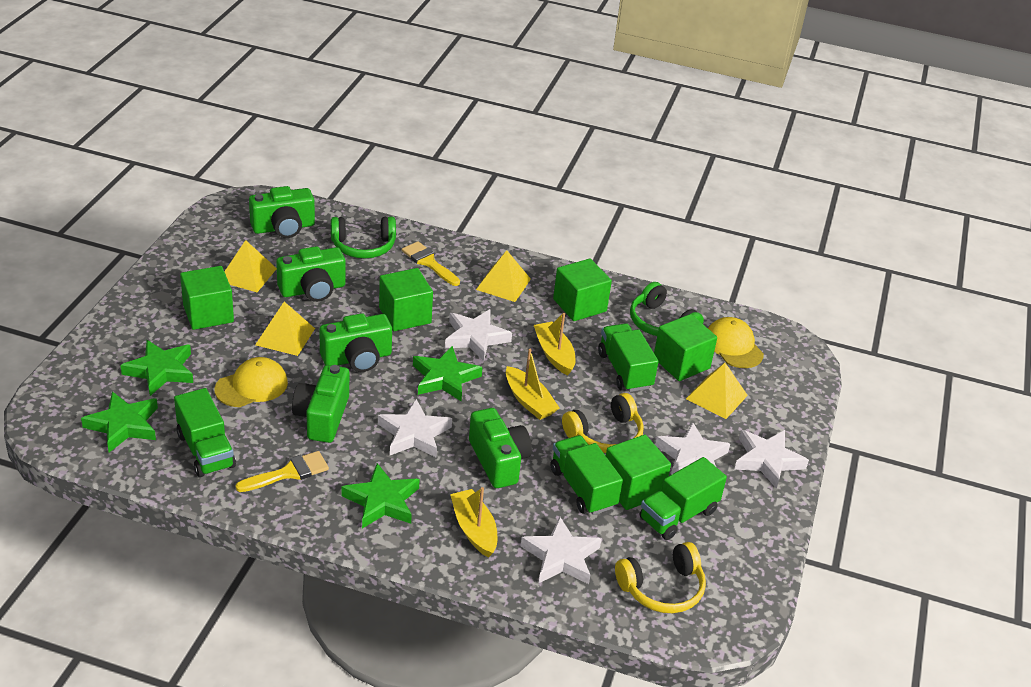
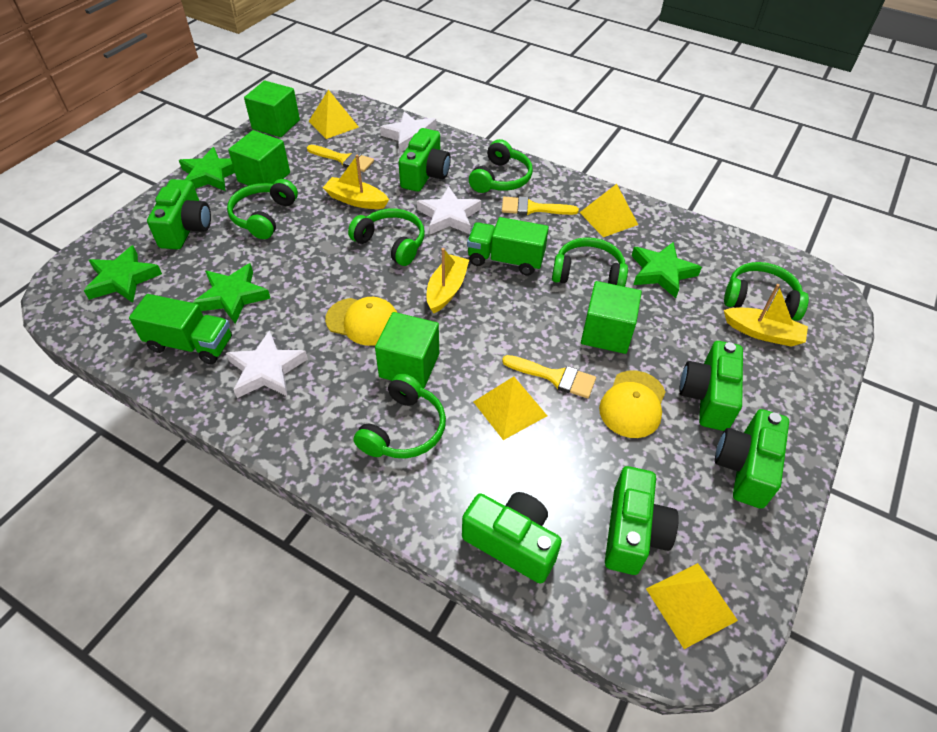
green camera: 5 -> 6
green cube: 5 -> 4
green headphones: 2 -> 6
green truck: 4 -> 2
white star: 5 -> 3
yellow brush: 2 -> 3
yellow headphones: 2 -> 0

